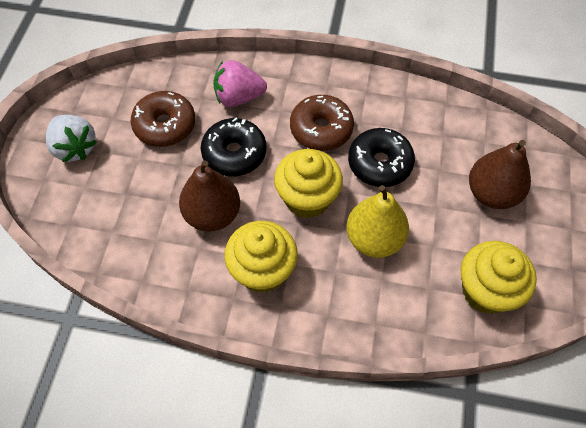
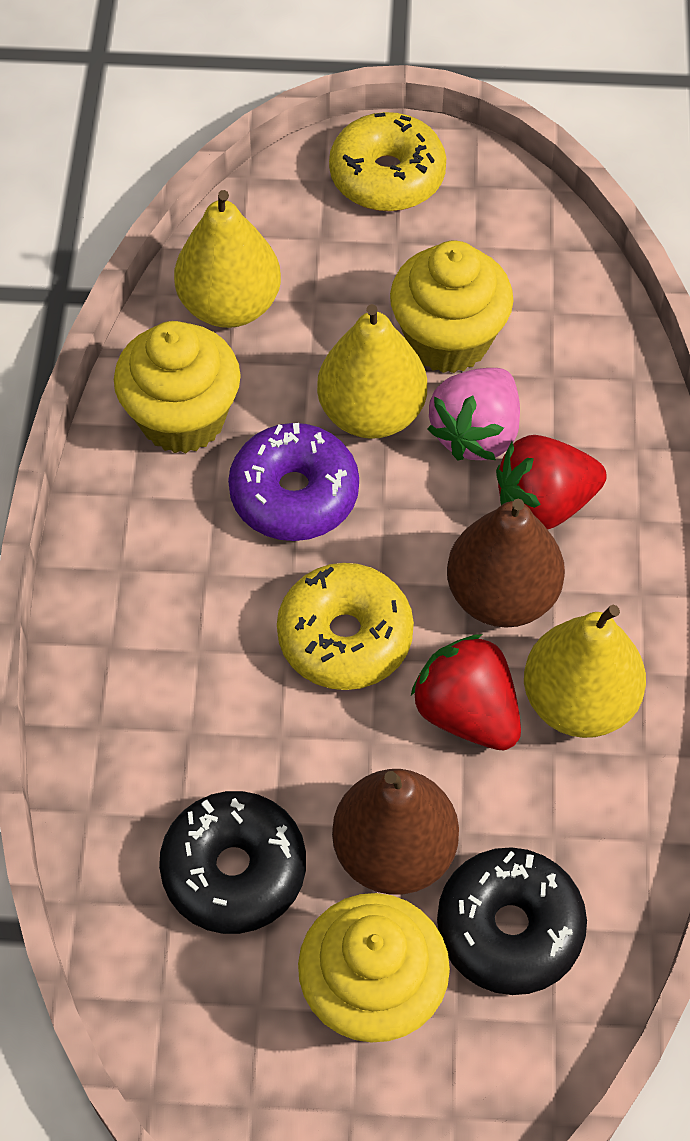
brown donut: 2 -> 0
purple donut: 0 -> 1
red strawberry: 0 -> 2
white strawberry: 1 -> 0
yellow donut: 0 -> 2
yellow pear: 1 -> 3

